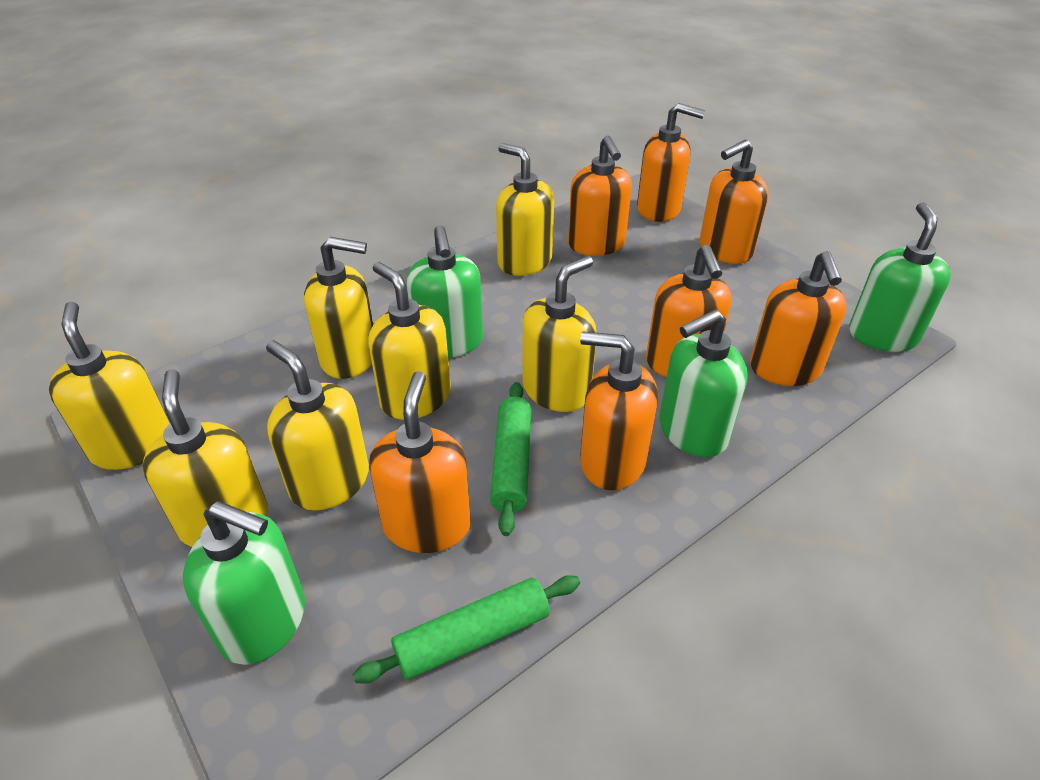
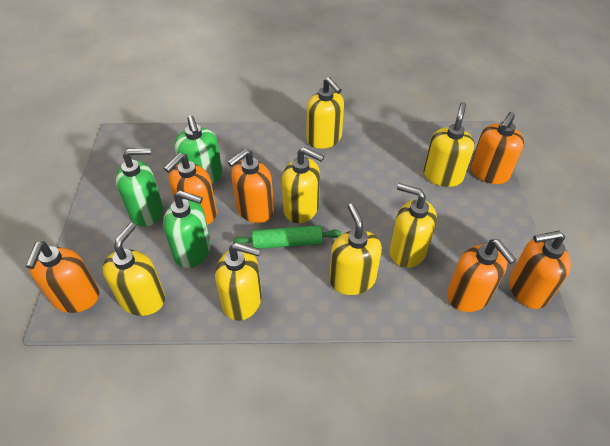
green rolling pin: 2 -> 1
green soap dispenser: 4 -> 3
orange soap dispenser: 7 -> 6

